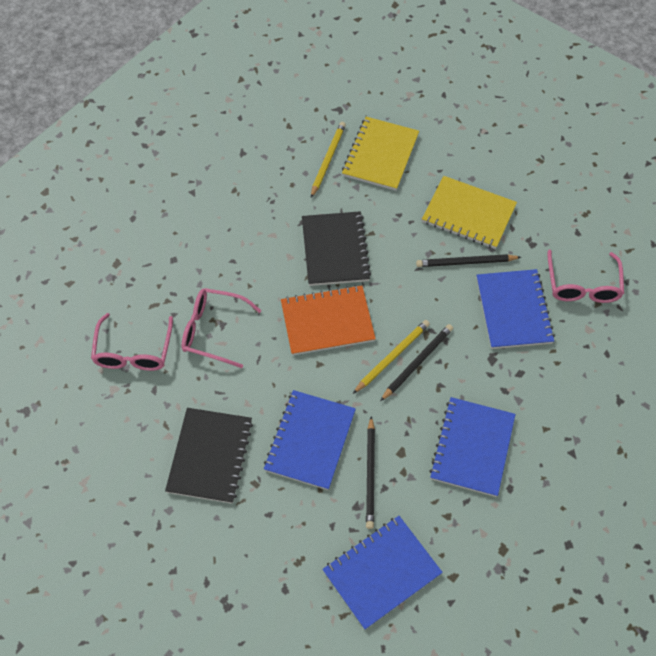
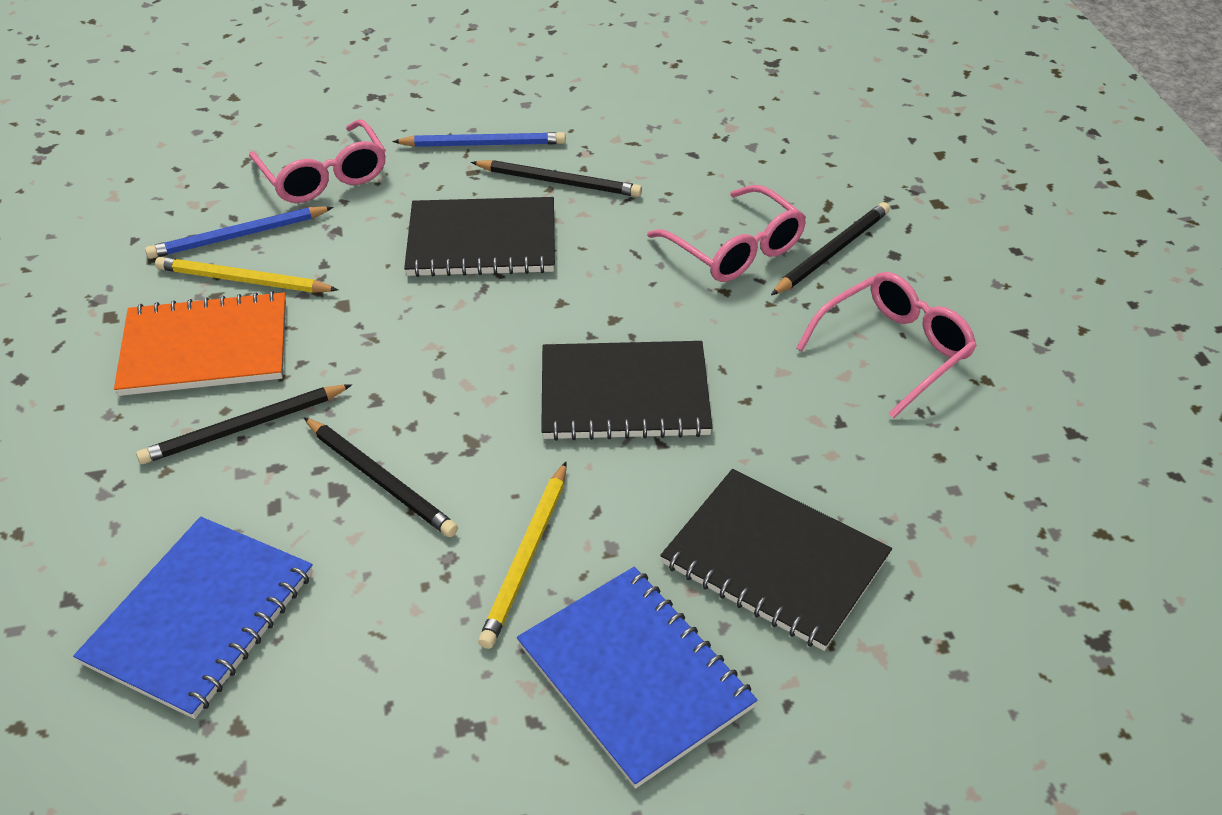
black notebook: 2 -> 3
black pencil: 3 -> 4
blue notebook: 4 -> 2
blue pencil: 0 -> 2
yellow notebook: 2 -> 0

